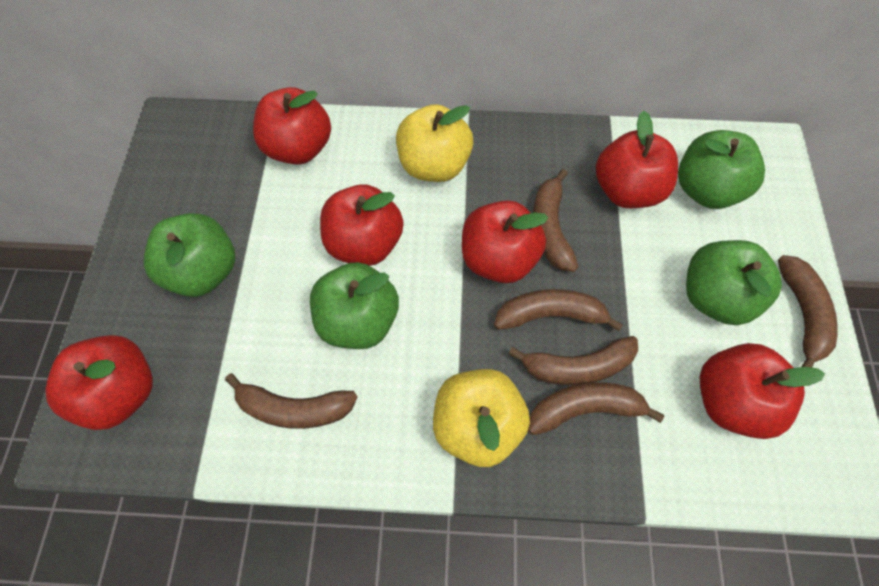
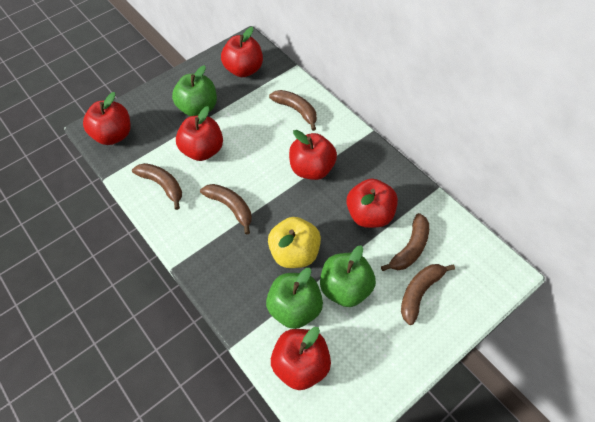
brown banana: 6 -> 5
green apple: 4 -> 3
yellow apple: 2 -> 1

